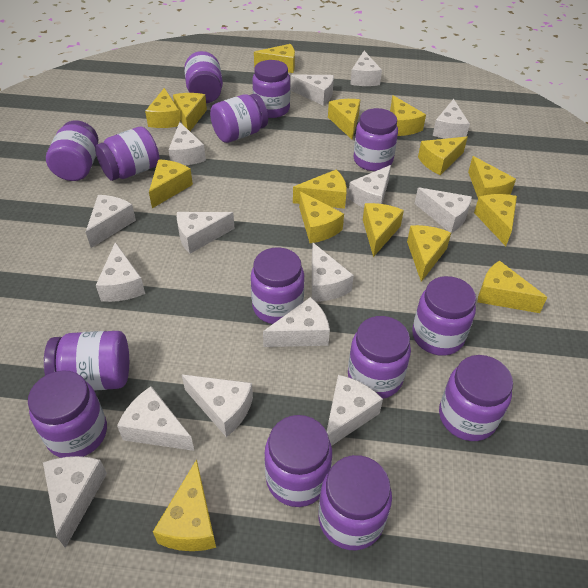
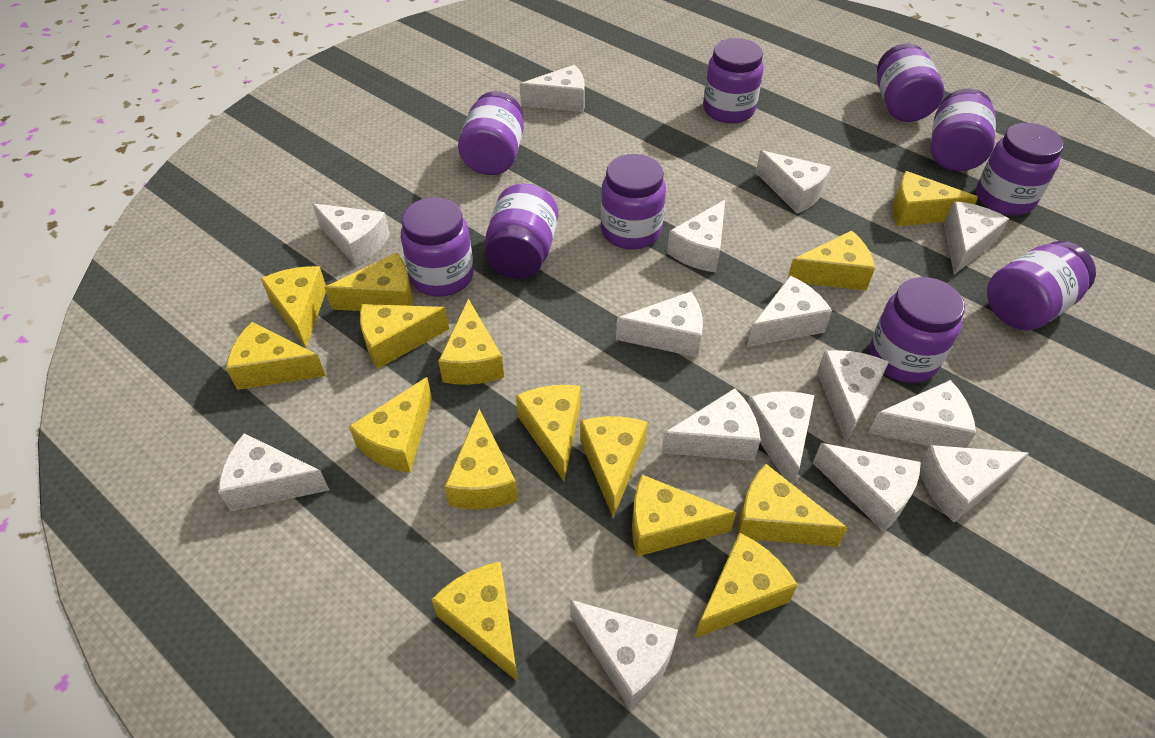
purple jar: 14 -> 10

